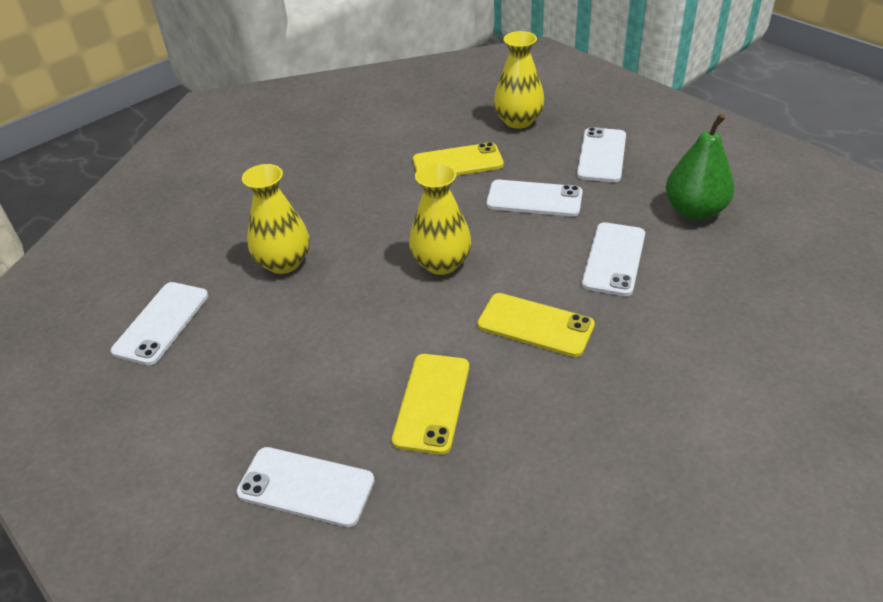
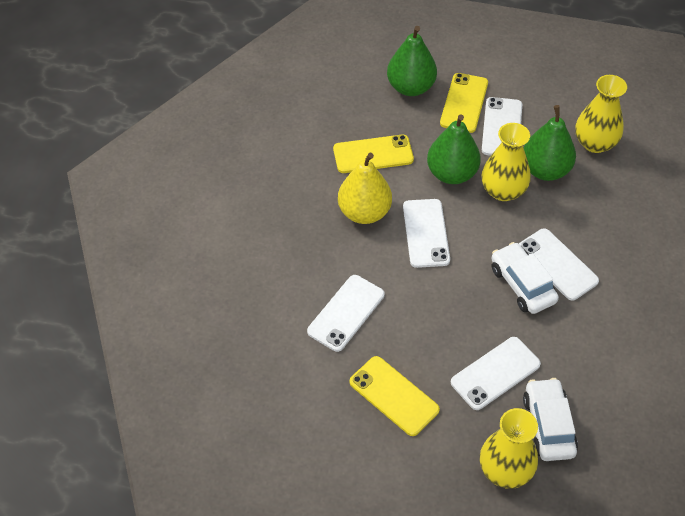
green pear: 1 -> 3
white car: 0 -> 2
yellow pear: 0 -> 1

